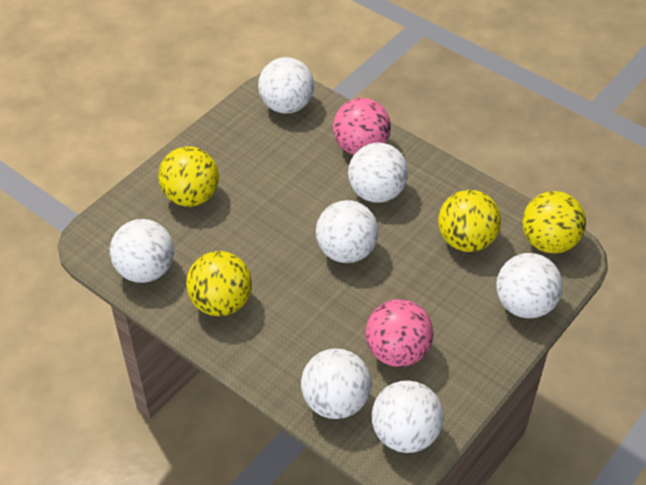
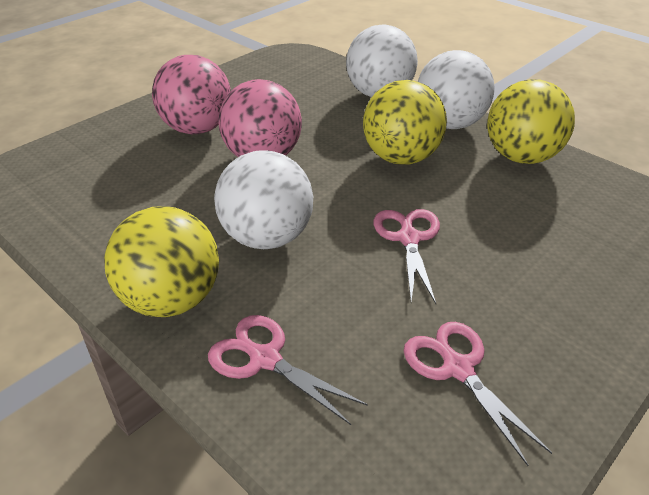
pink scissors: 0 -> 3
white ball: 7 -> 3
yellow ball: 4 -> 3

